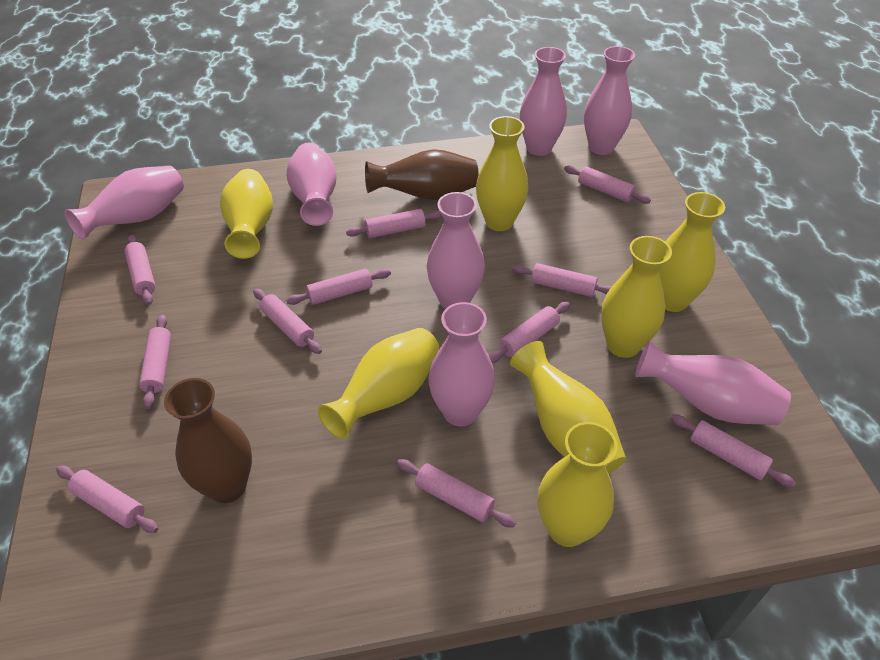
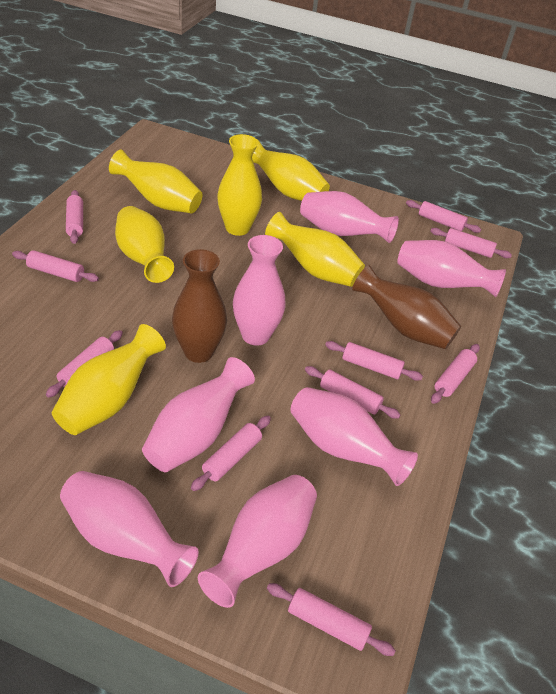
pink rolling pin: 11 -> 10
yellow vase: 7 -> 6

